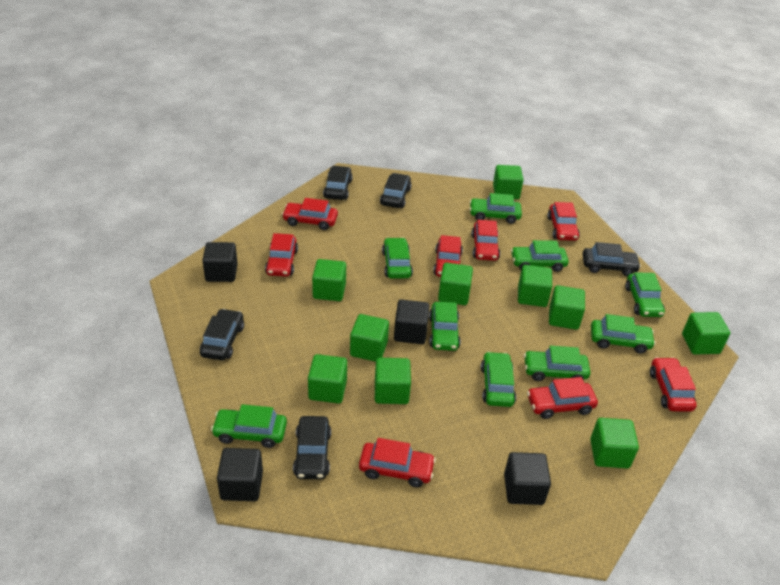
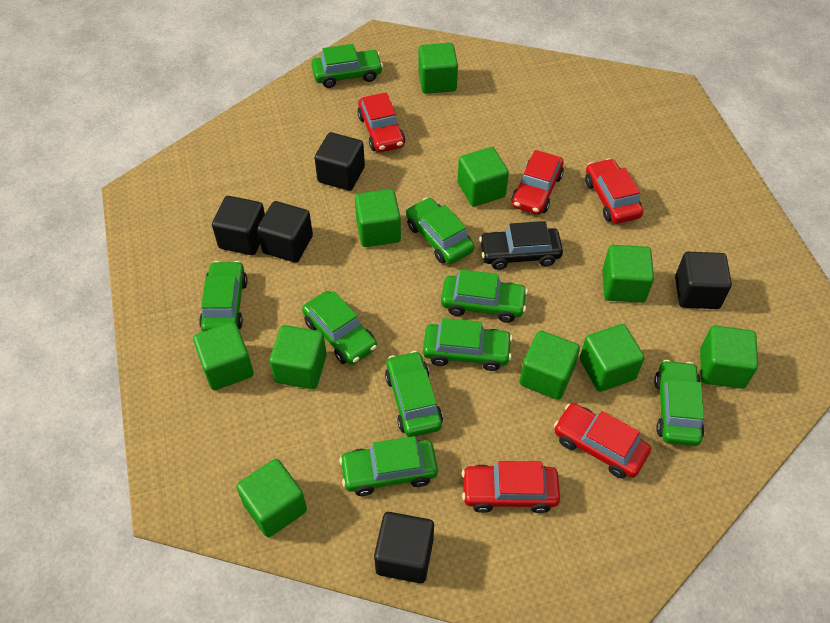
black car: 5 -> 1
black cube: 4 -> 5
red car: 8 -> 5

